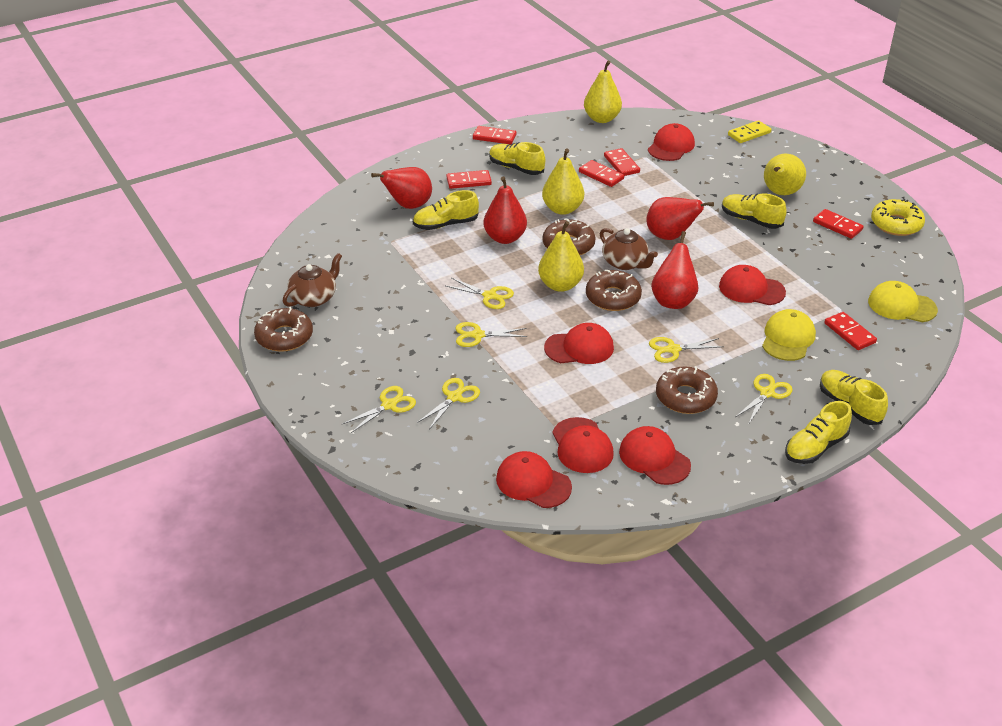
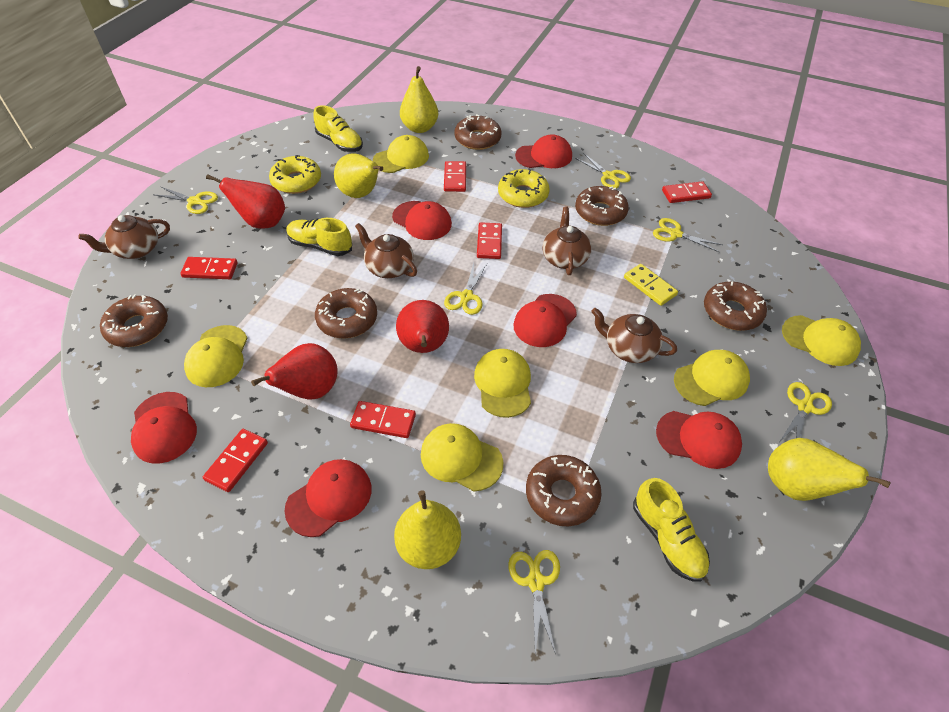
brown donut: 4 -> 6
brown teapot: 2 -> 4
red pear: 4 -> 3
yellow cap: 2 -> 6
yellow donut: 1 -> 2
yellow shoe: 5 -> 3

